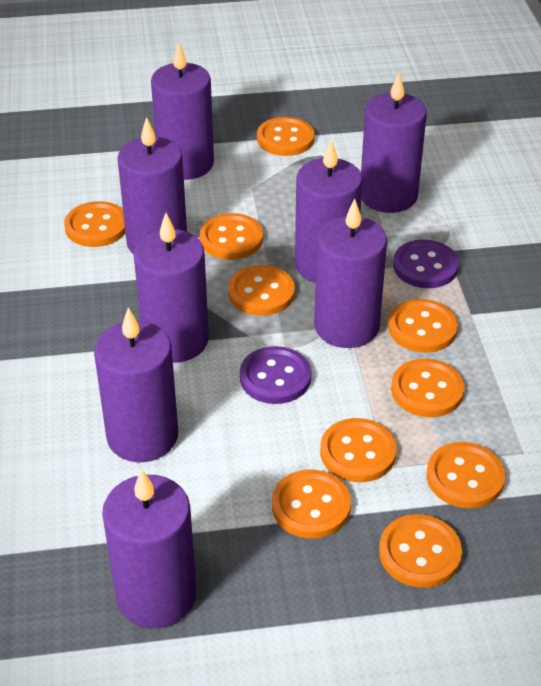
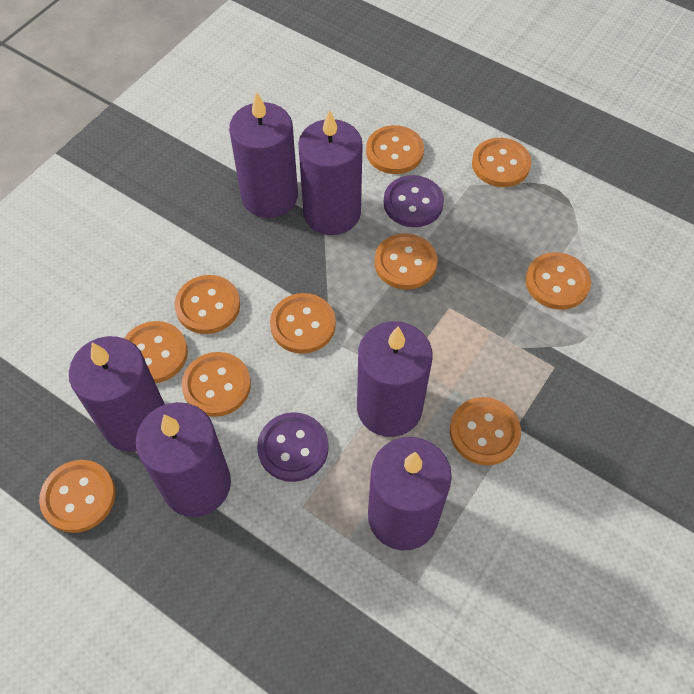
purple candle: 8 -> 6

